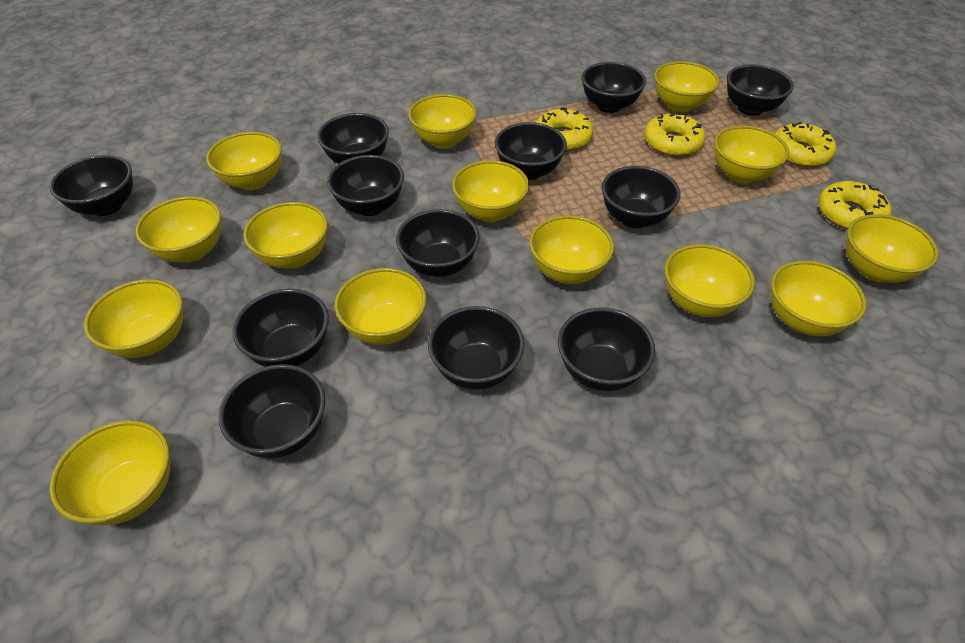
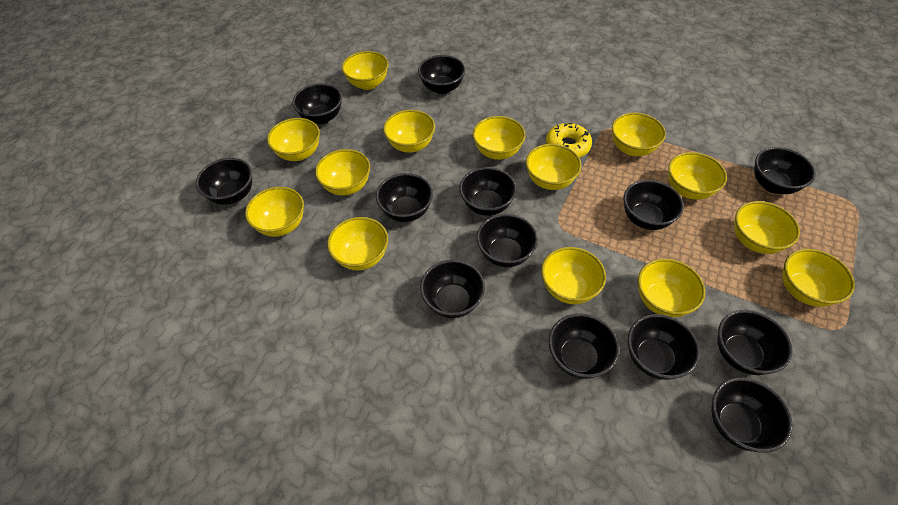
black bowl: 12 -> 13
yellow donut: 4 -> 1

